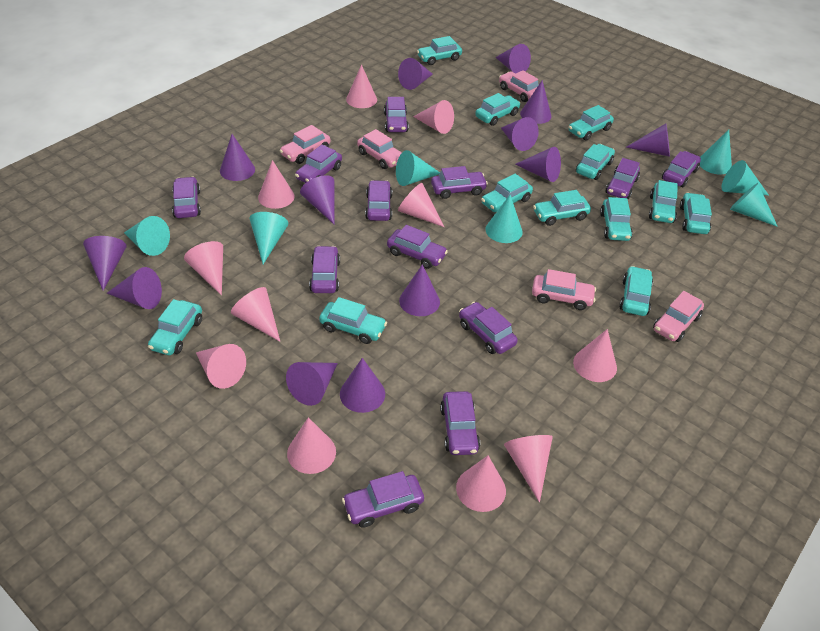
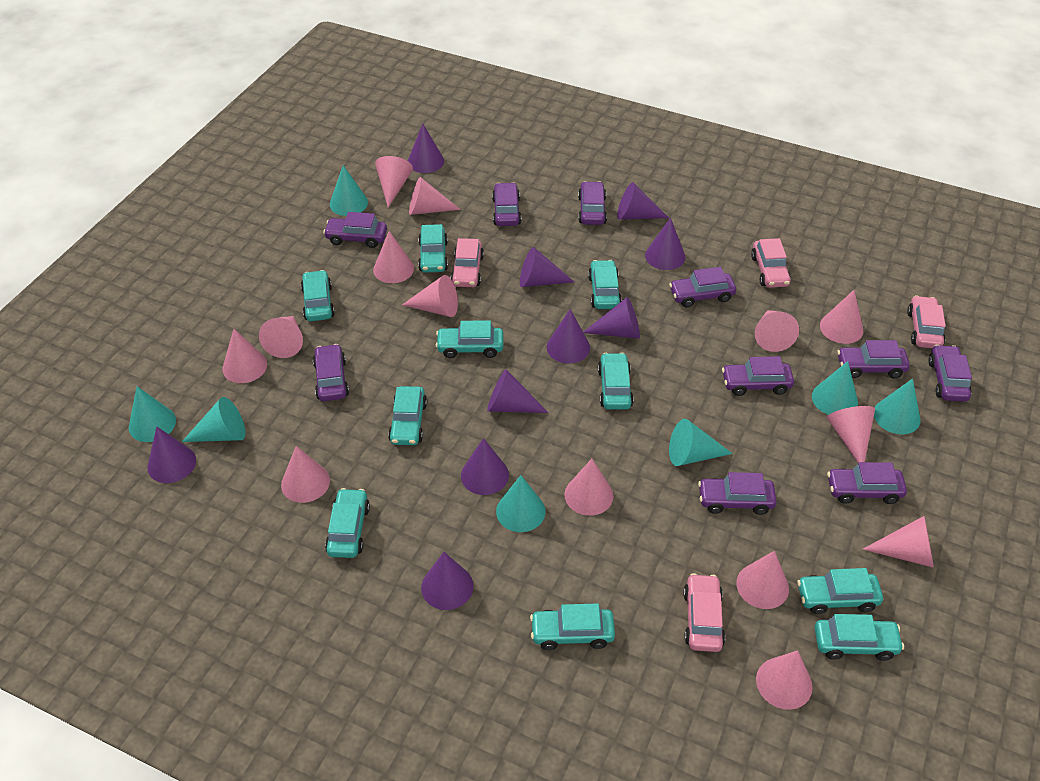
pink car: 5 -> 4
pink cone: 11 -> 14
purple car: 12 -> 10
purple cone: 13 -> 10
turquoise car: 12 -> 10

